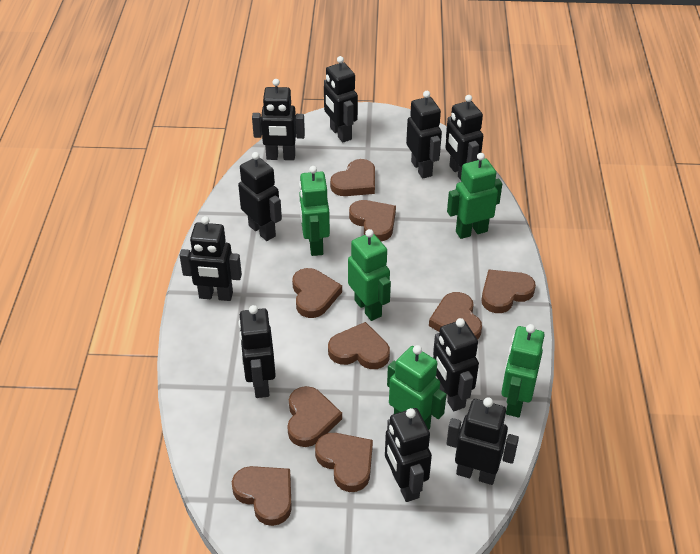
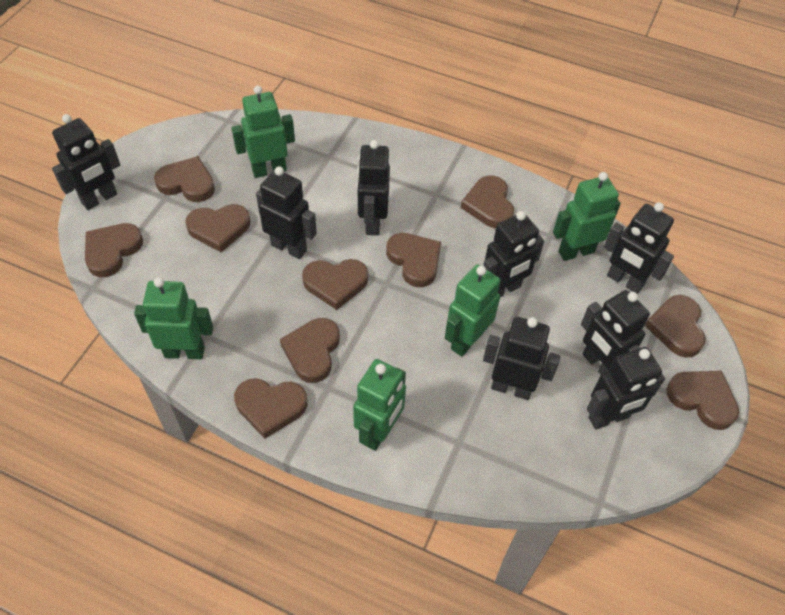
black robot: 10 -> 8
brown heart: 9 -> 10

